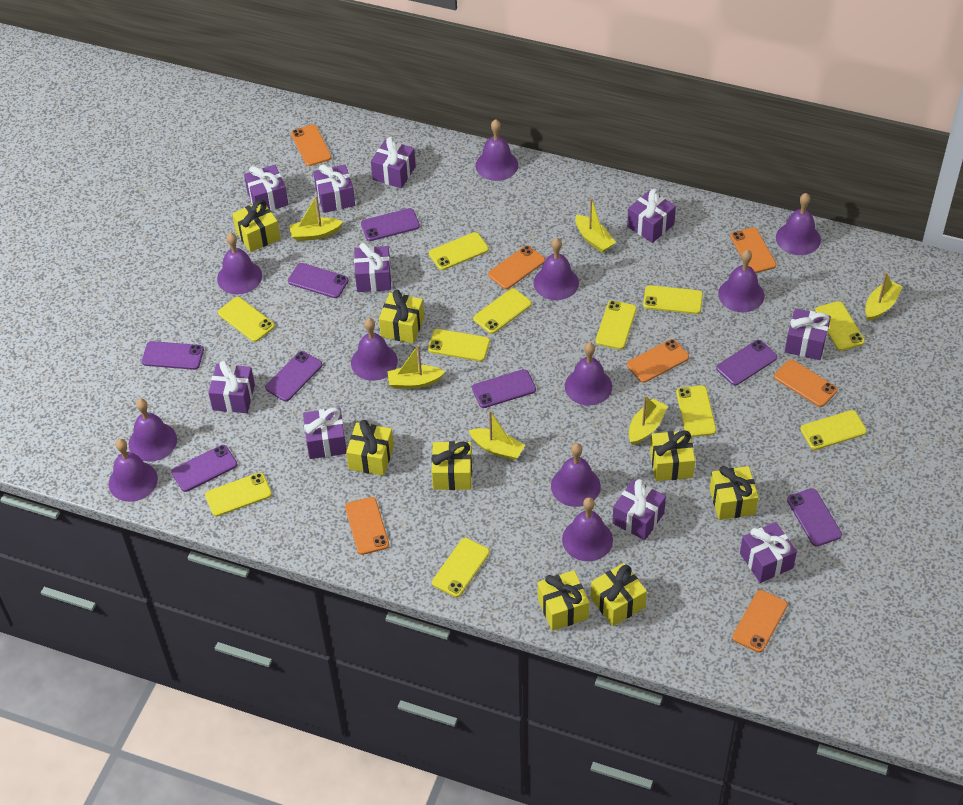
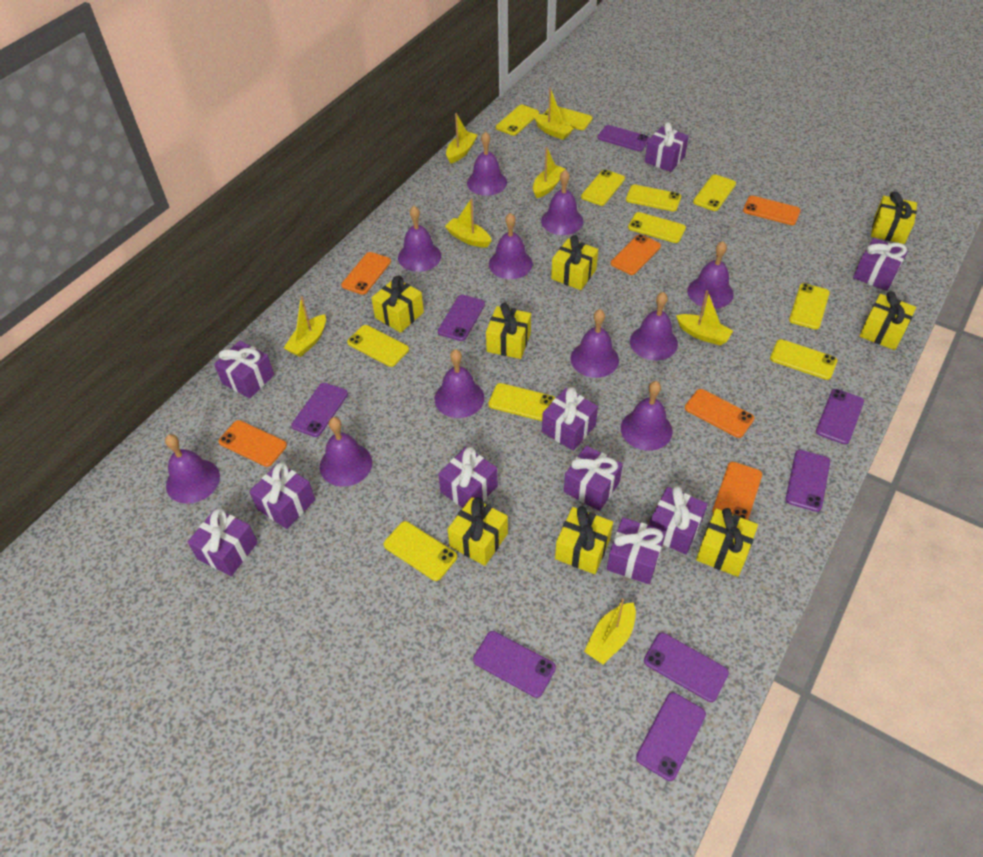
orange phone: 7 -> 6
yellow boat: 6 -> 7

